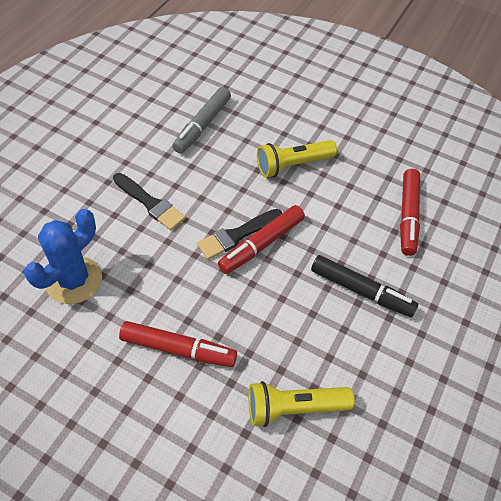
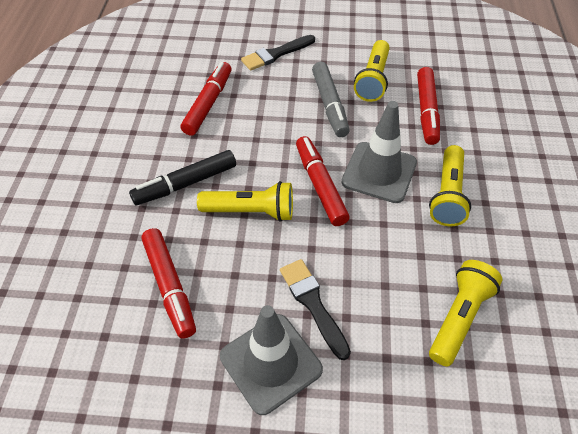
blue cactus: 1 -> 0
grey traffic cone: 0 -> 2
red marker: 3 -> 4
yellow flashlight: 2 -> 4

